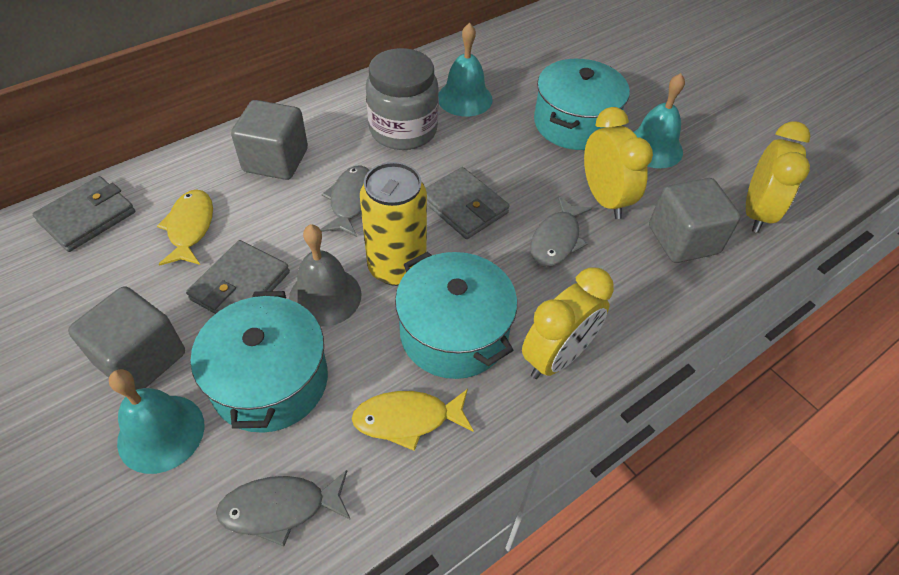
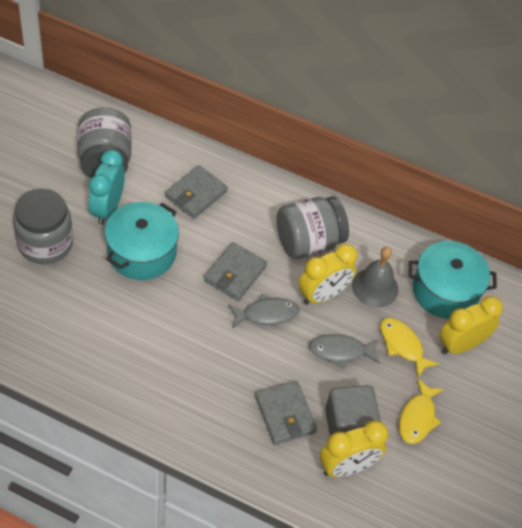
grey cube: 3 -> 1
grey fish: 3 -> 2
grey jar: 1 -> 3
turquoise bell: 3 -> 0
turquoise clock: 0 -> 1
turquoise pot: 3 -> 2
yellow can: 1 -> 0

